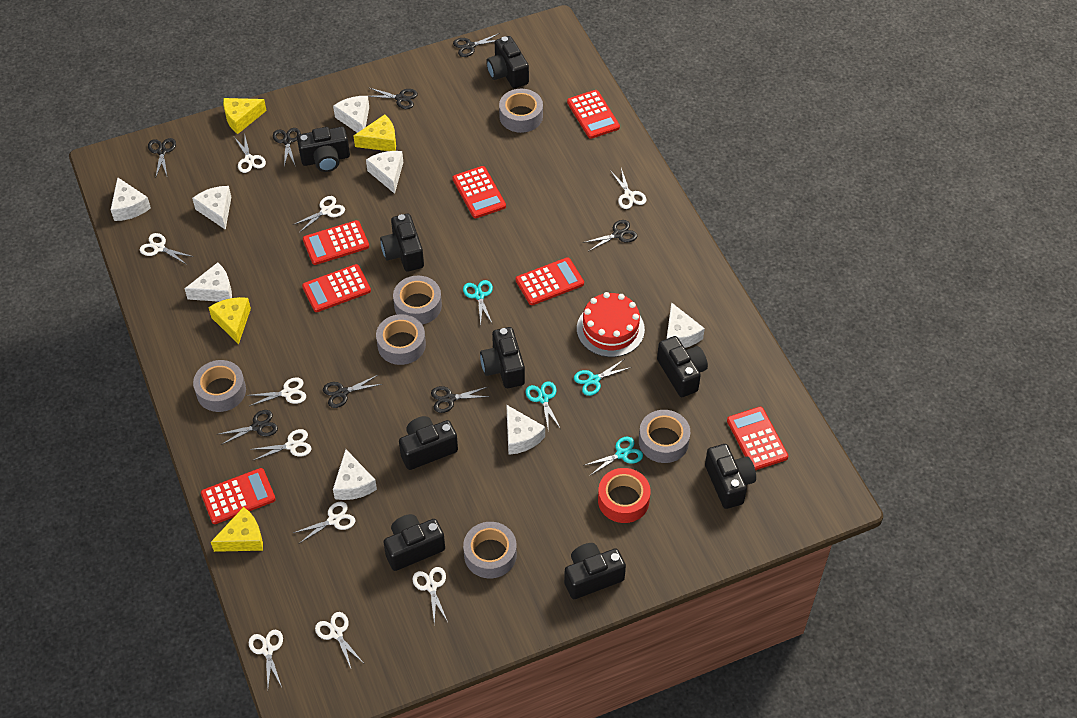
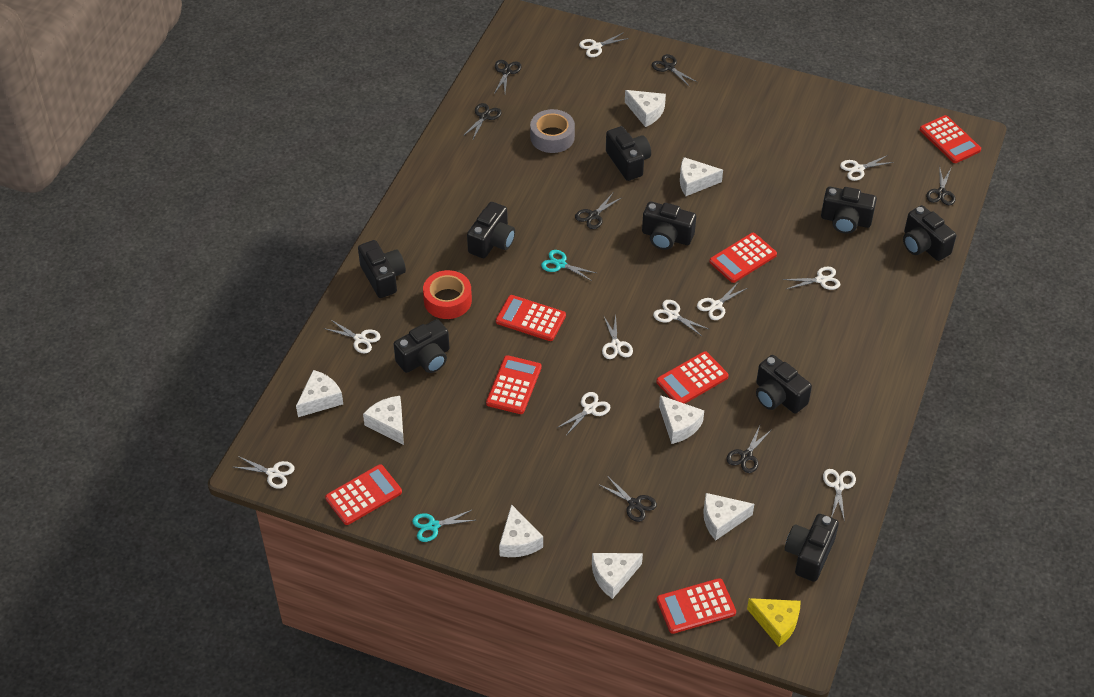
black scissors: 8 -> 7
grey tape: 6 -> 1
red cake: 1 -> 0
turquoise scissors: 4 -> 2
yellow cheese: 4 -> 1

